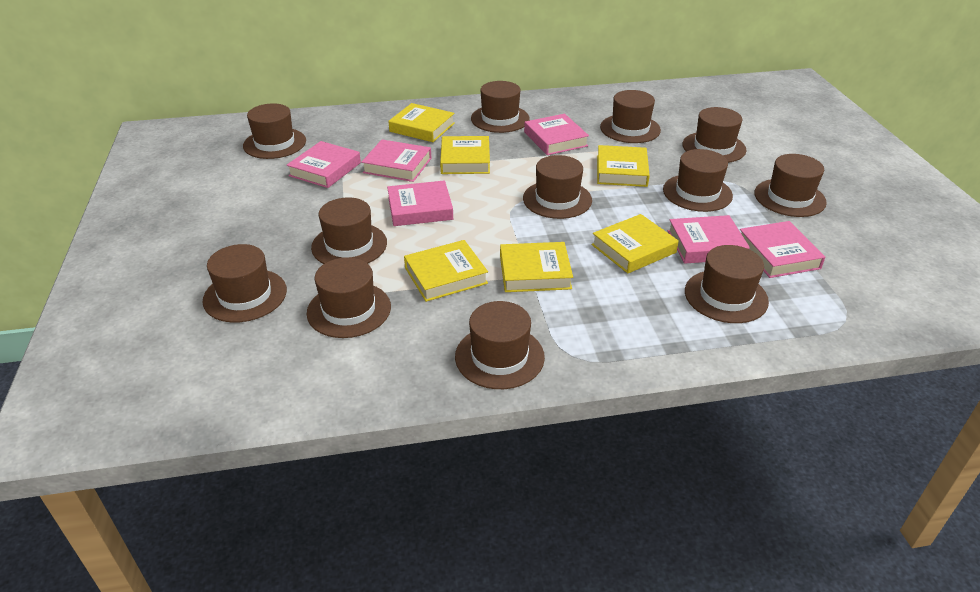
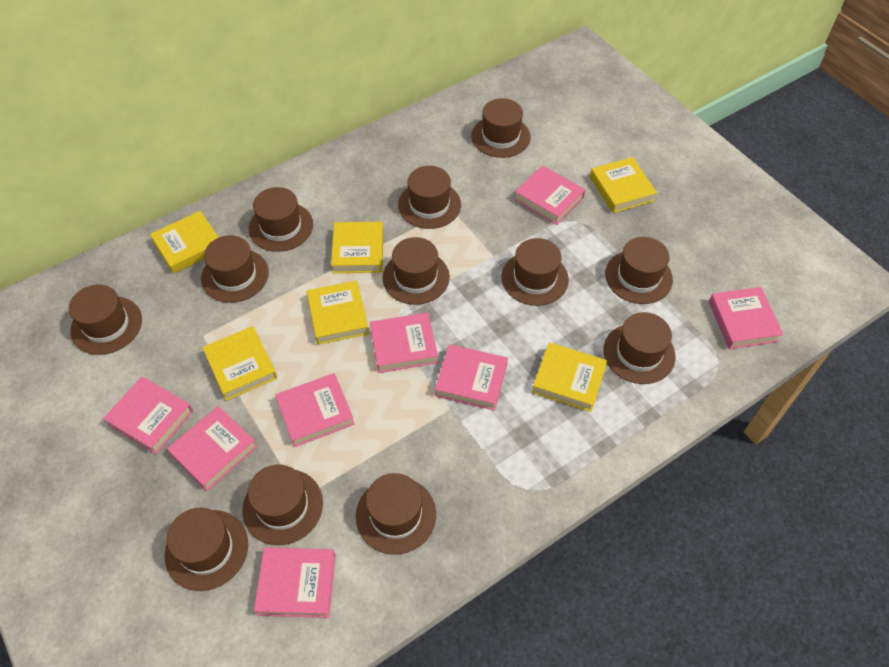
pink book: 6 -> 8

